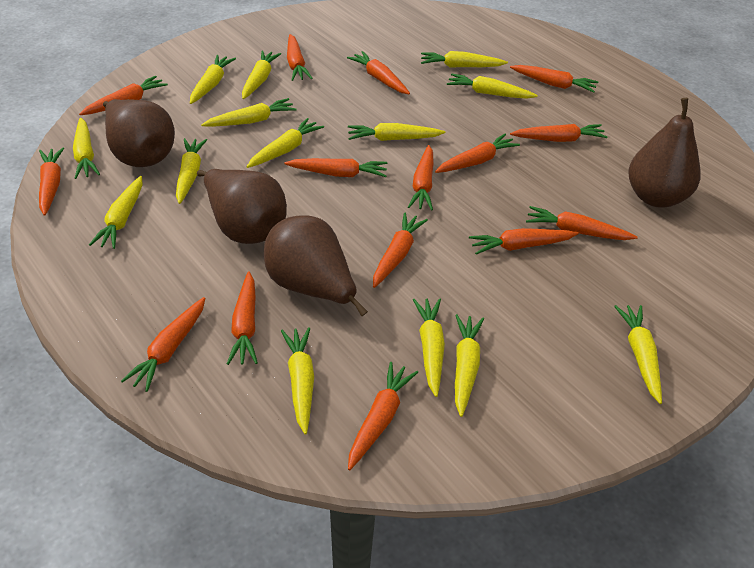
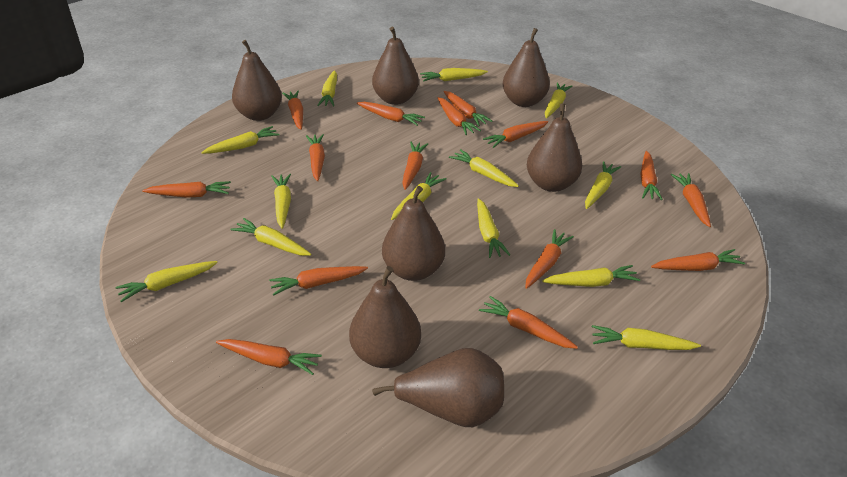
brown pear: 4 -> 7
yellow carrot: 14 -> 13

